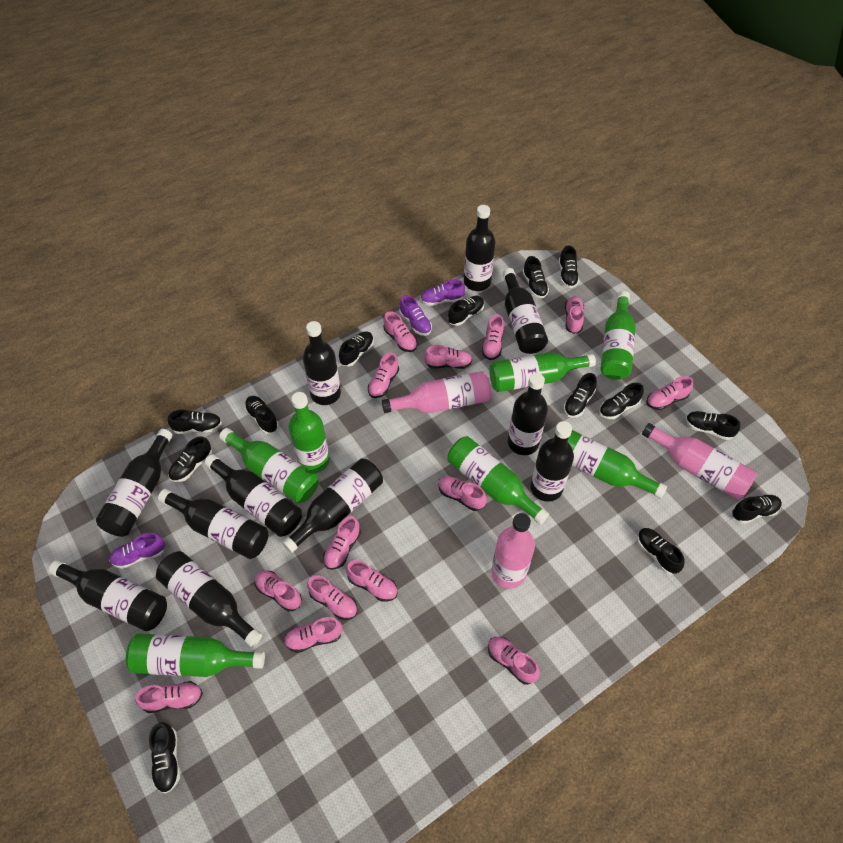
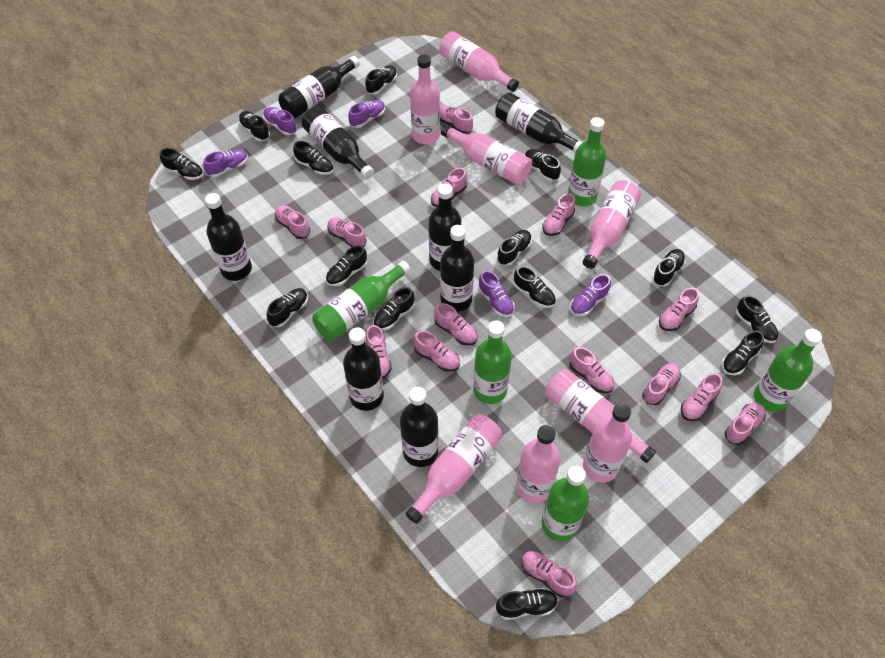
black bottle: 11 -> 8
black shoe: 13 -> 14
green bottle: 7 -> 5
pink bottle: 3 -> 8
purple shoe: 3 -> 5

